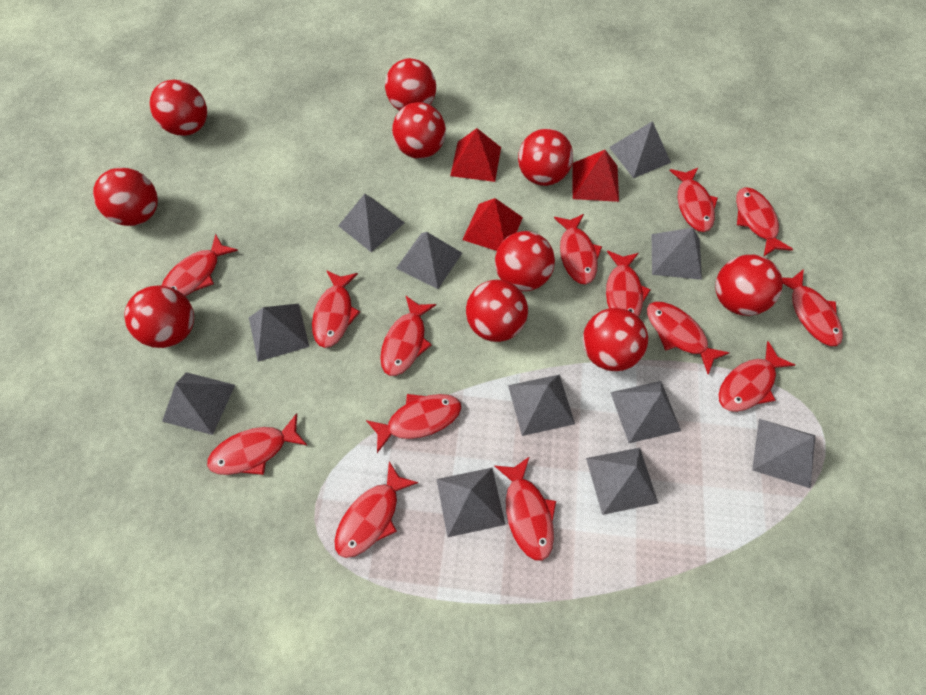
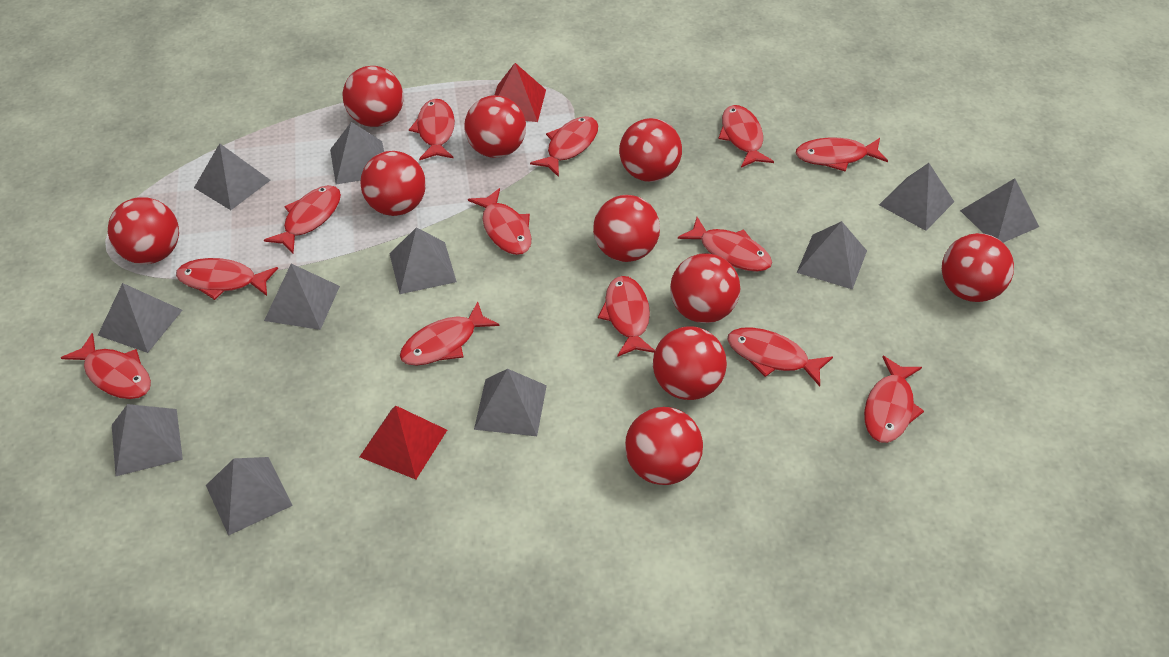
red fish: 14 -> 13
red pyramid: 3 -> 2

